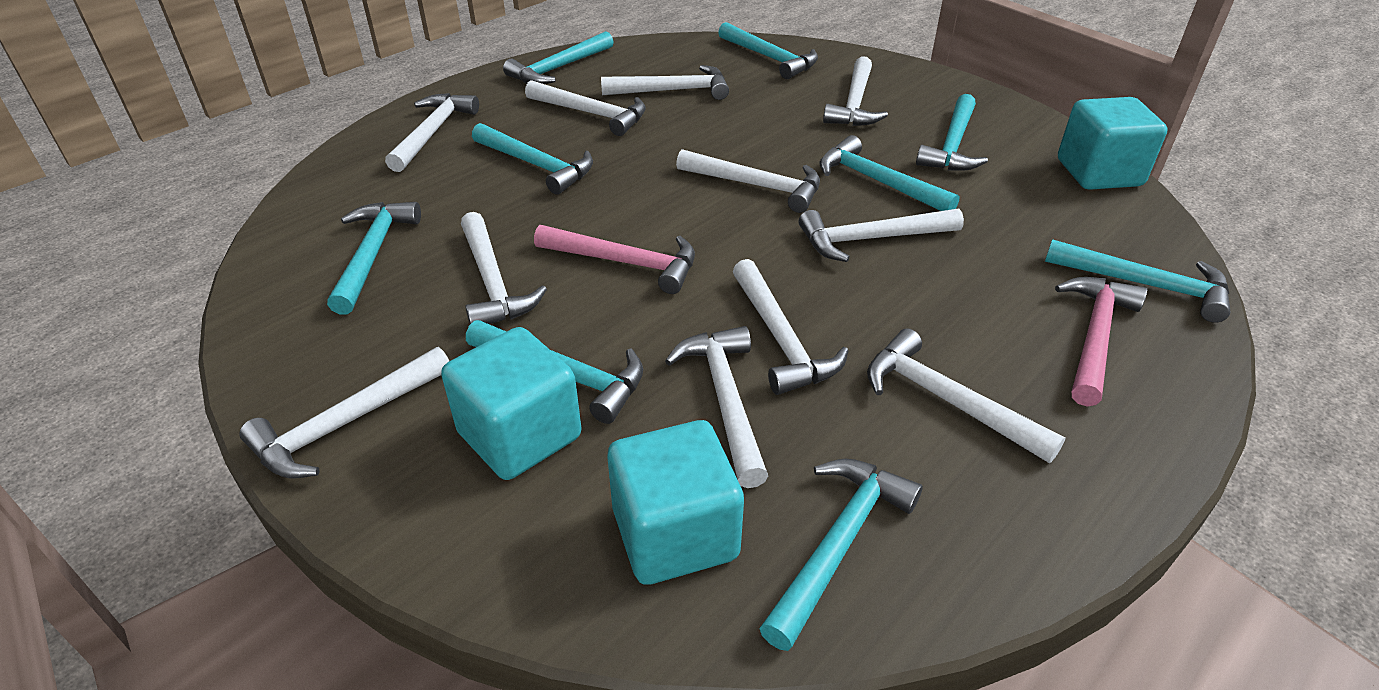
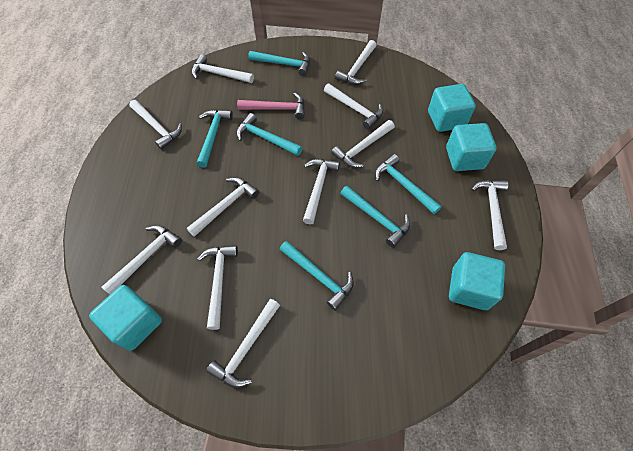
pink hammer: 2 -> 1
turquoise cube: 3 -> 4
turquoise hammer: 9 -> 6

